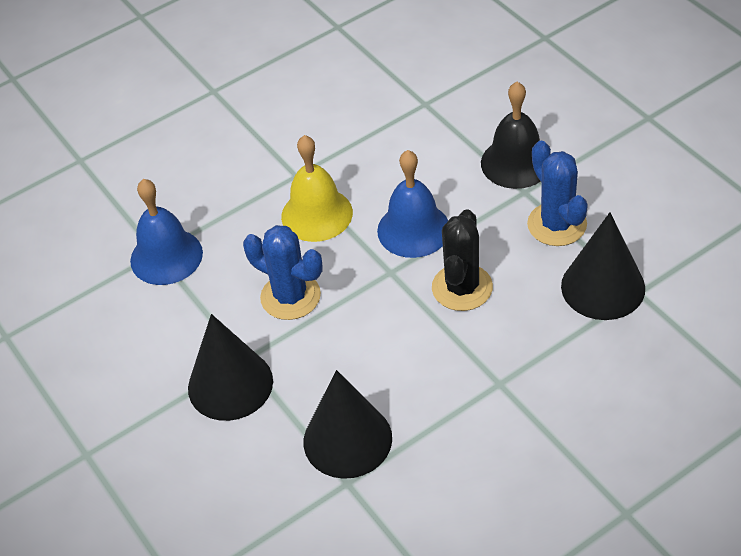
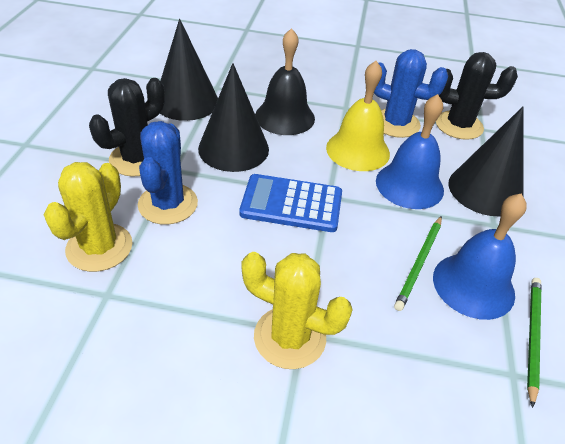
black cactus: 1 -> 2
blue calculator: 0 -> 1
green pencil: 0 -> 2
yellow cactus: 0 -> 2

